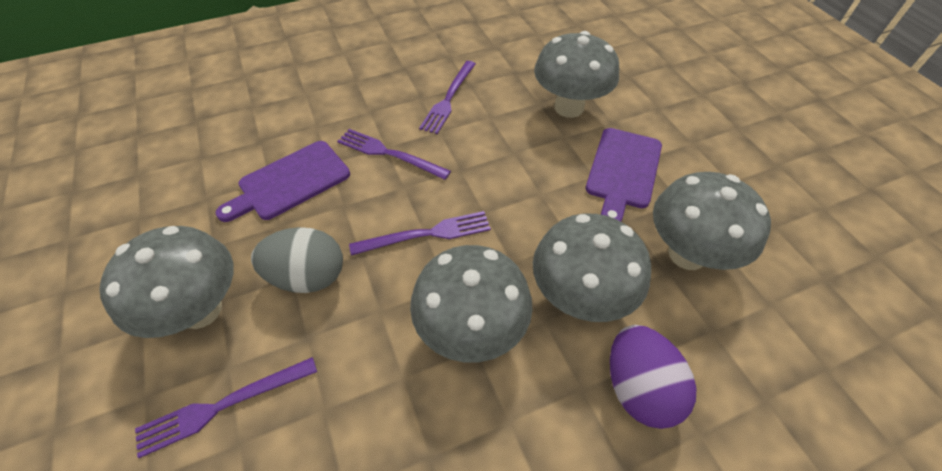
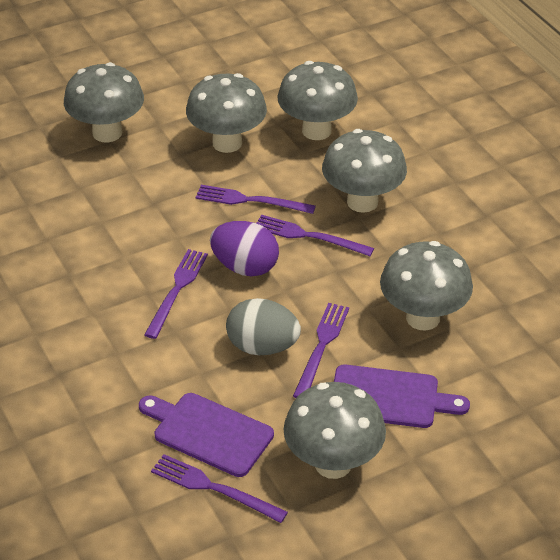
grey mushroom: 5 -> 6
purple fork: 4 -> 5

